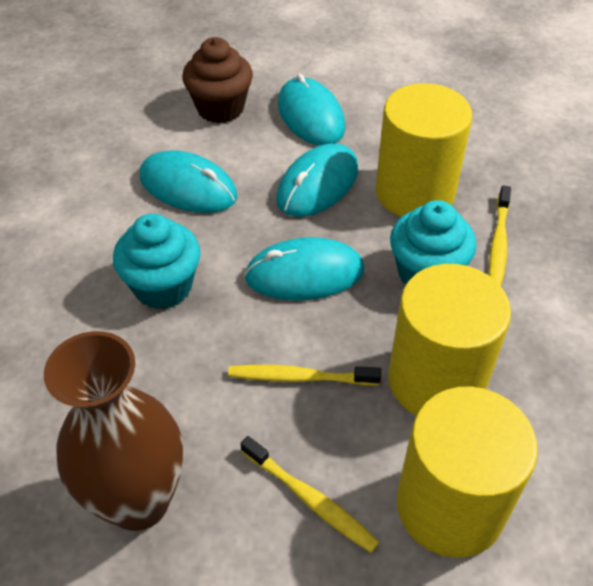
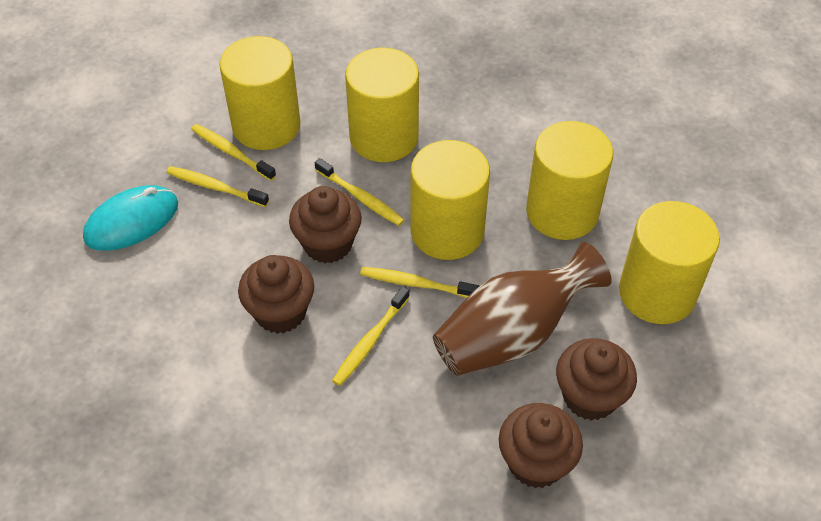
brown cupcake: 1 -> 4
turquoise cupcake: 2 -> 0
turquoise mouse: 4 -> 1
yellow cylinder: 3 -> 5
yellow toothbrush: 3 -> 5

